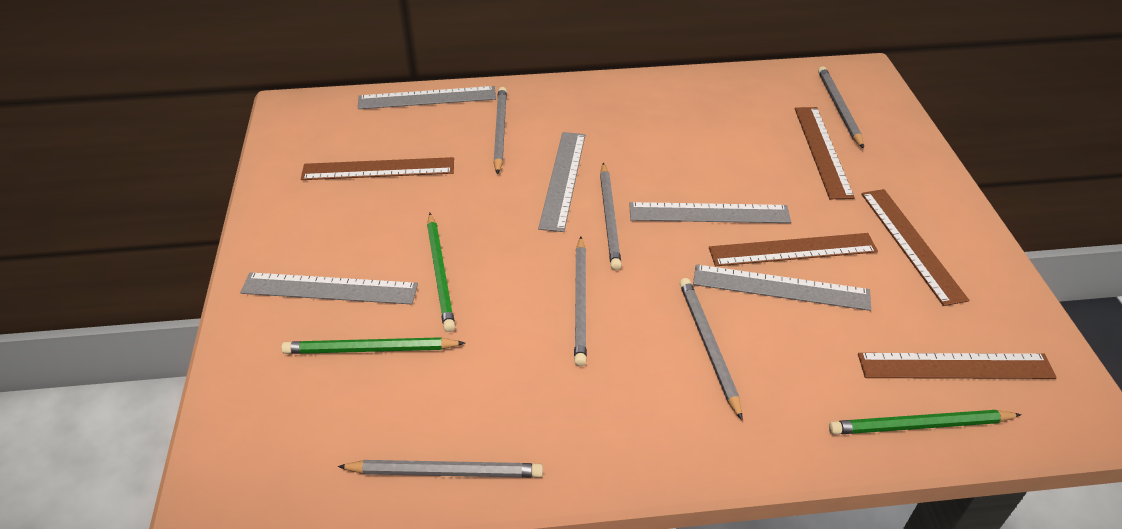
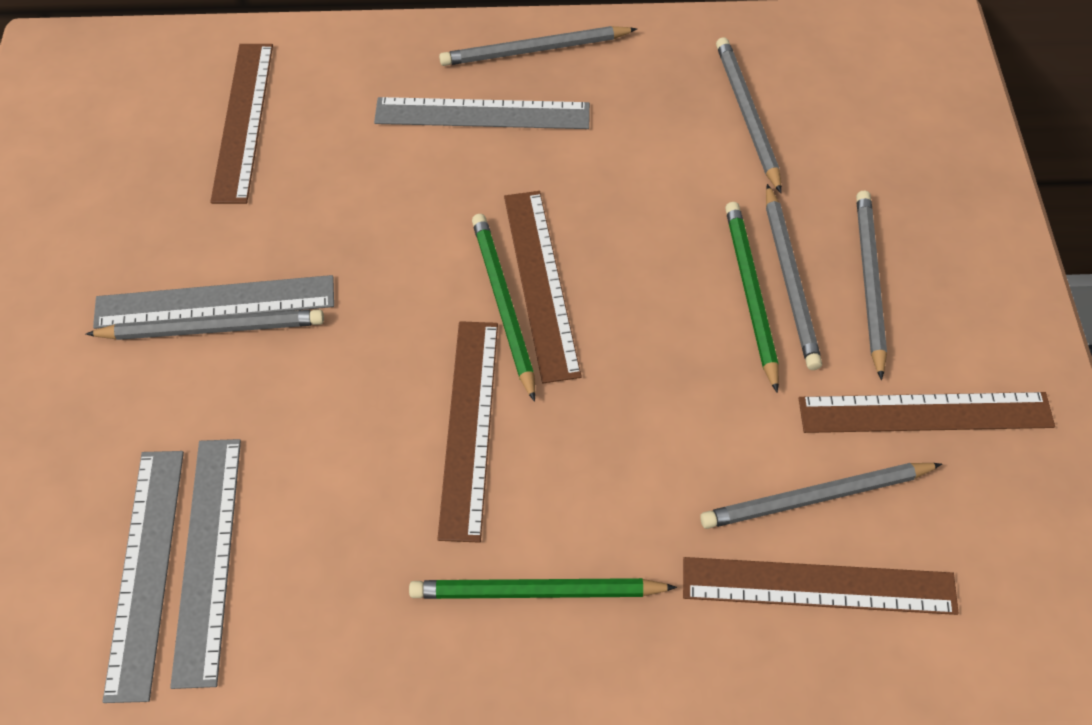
grey ruler: 5 -> 4

